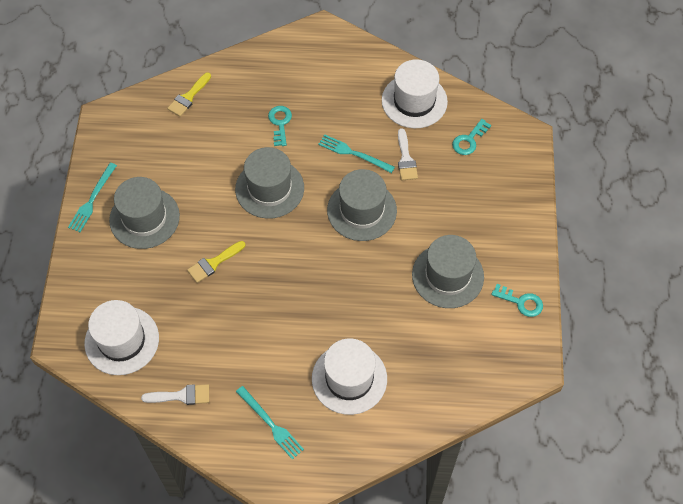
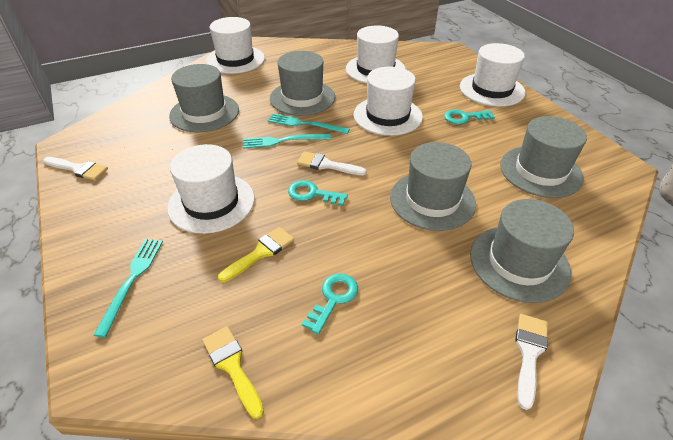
grey hat: 4 -> 5
white brush: 2 -> 3
white hat: 3 -> 5

